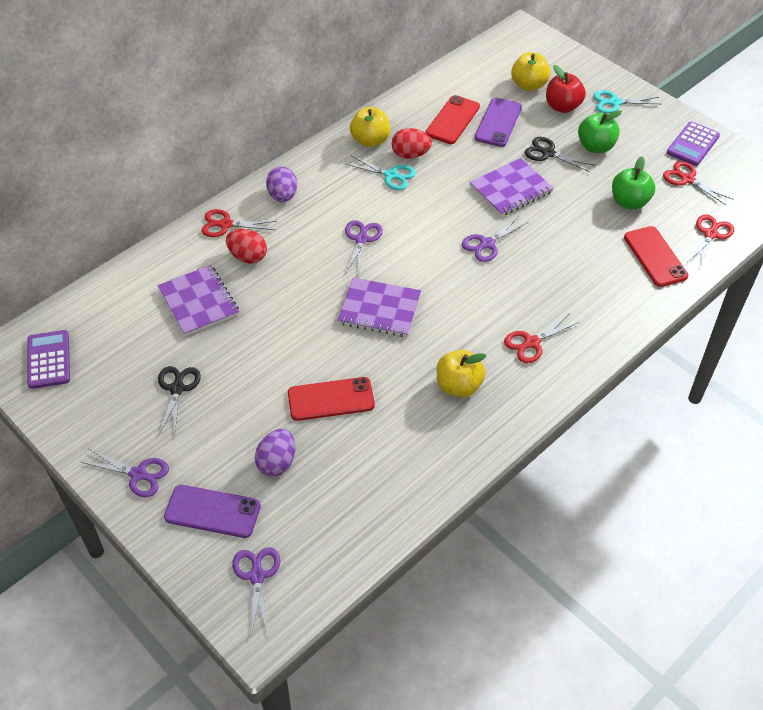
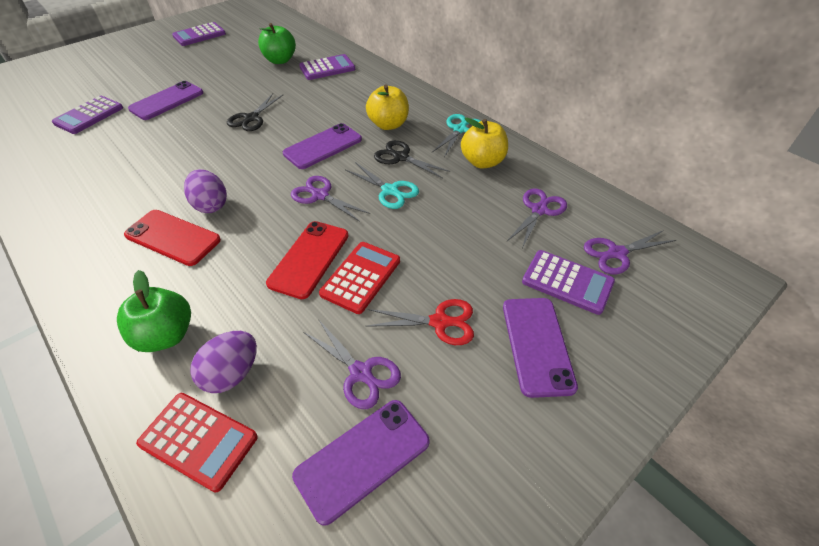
purple calculator: 2 -> 4
purple notebook: 3 -> 0
purple phone: 2 -> 4
red apple: 1 -> 0
red calculator: 0 -> 2
red egg: 2 -> 0
red phone: 3 -> 2
red scissors: 4 -> 1
yellow apple: 3 -> 2

